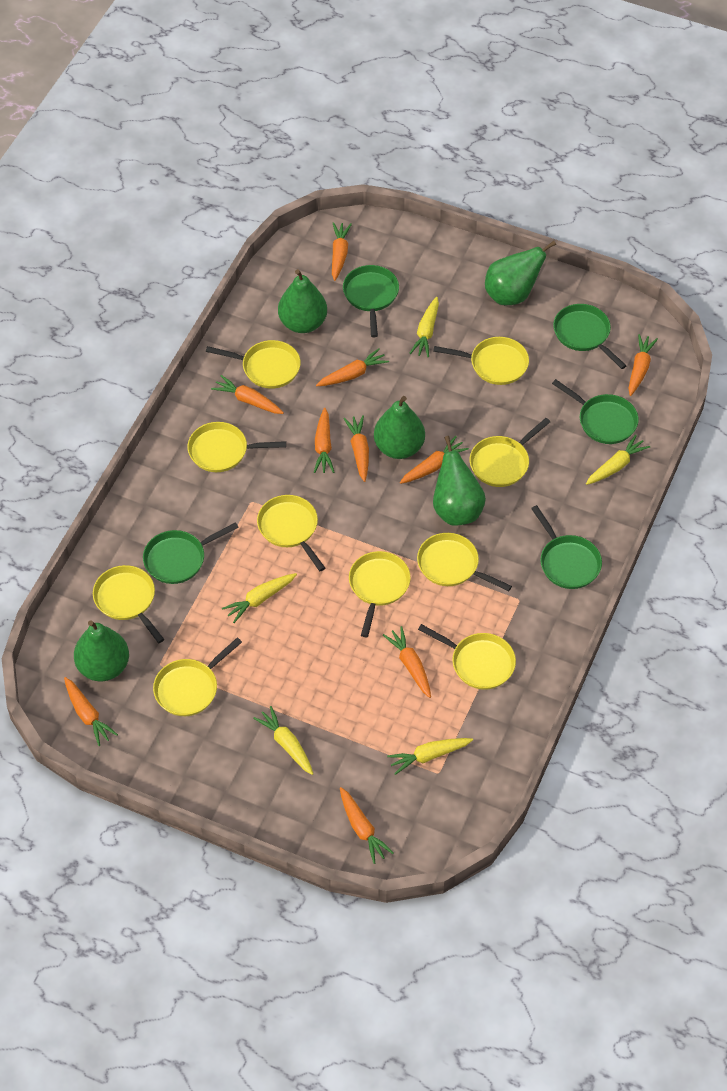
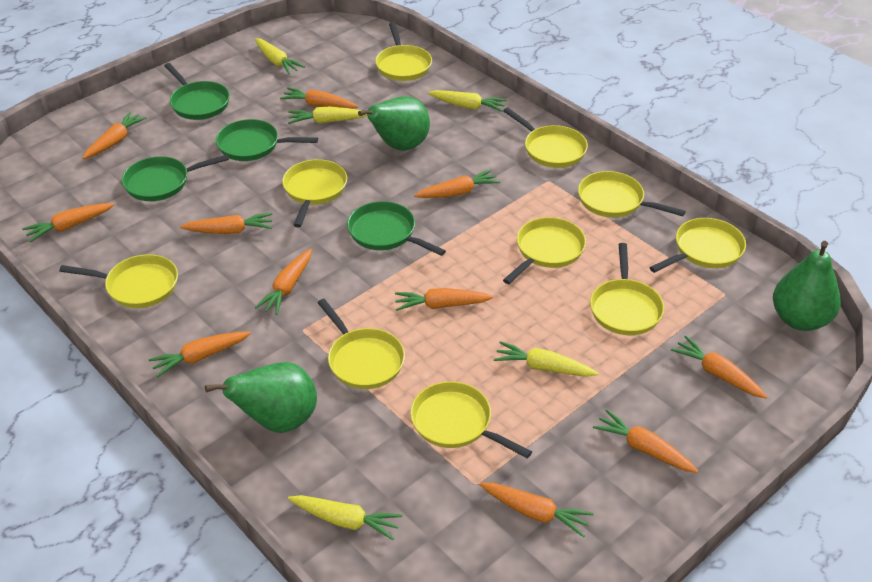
green pan: 5 -> 4
green pear: 5 -> 3
orange carrot: 10 -> 11

